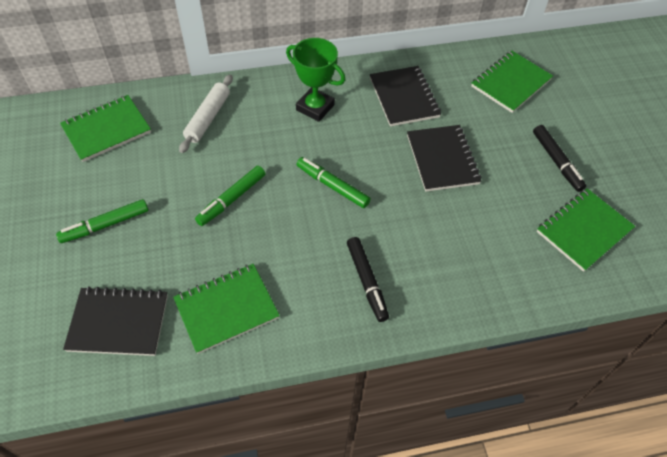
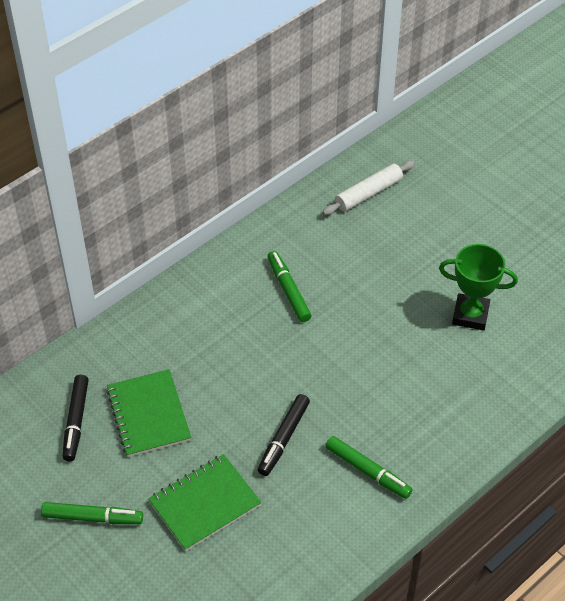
black notebook: 3 -> 0
green notebook: 4 -> 2

